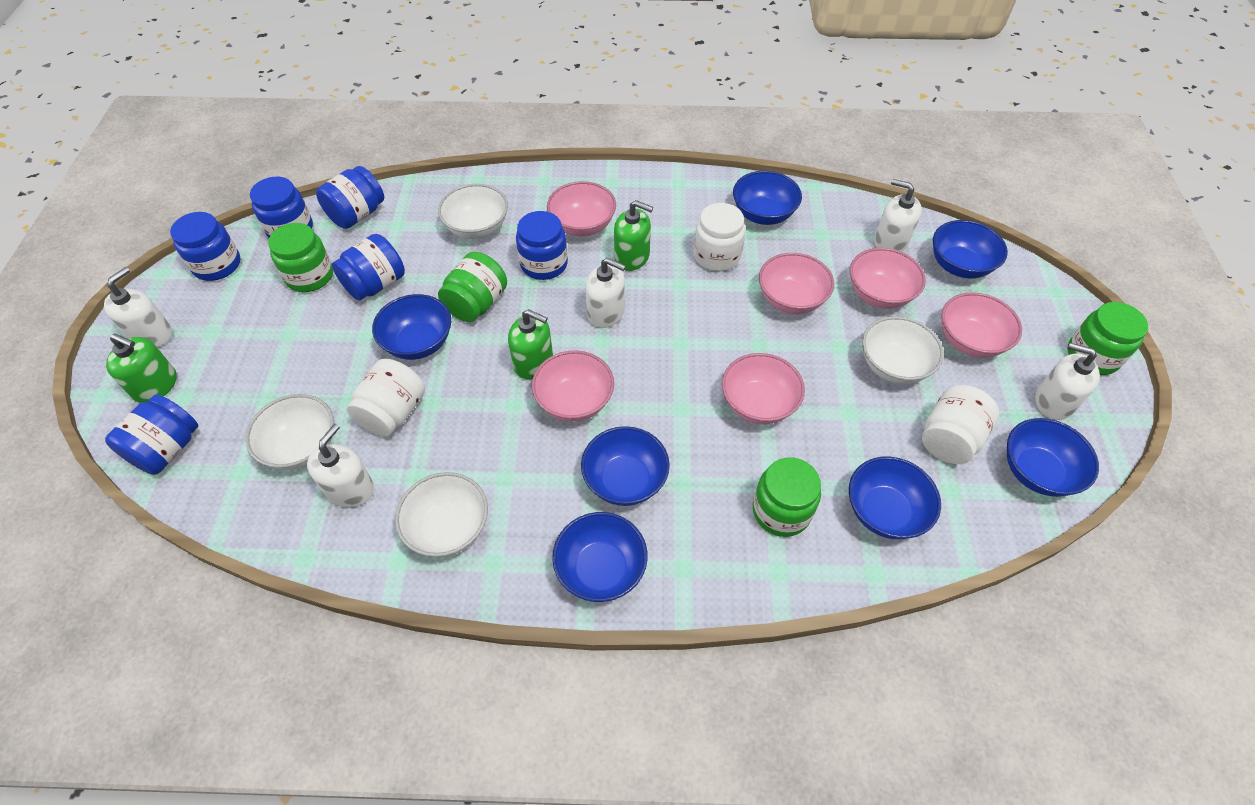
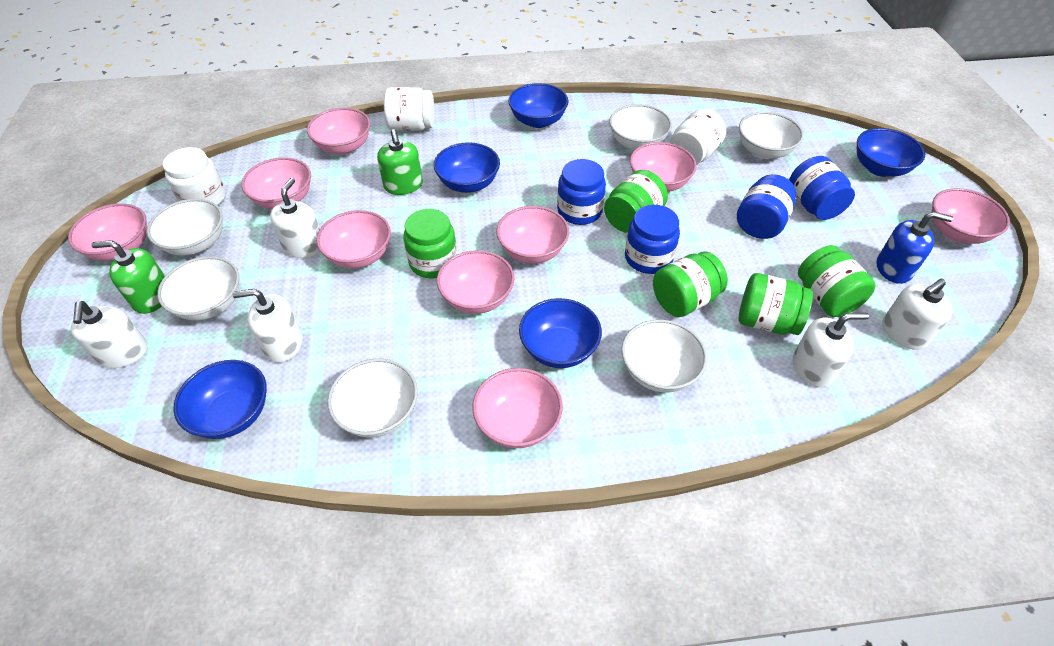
blue bowl: 7 -> 5
blue jar: 6 -> 4
blue soap dispenser: 0 -> 1
green jar: 4 -> 5
green soap dispenser: 3 -> 2
pink bowl: 6 -> 9
white bowl: 4 -> 6

